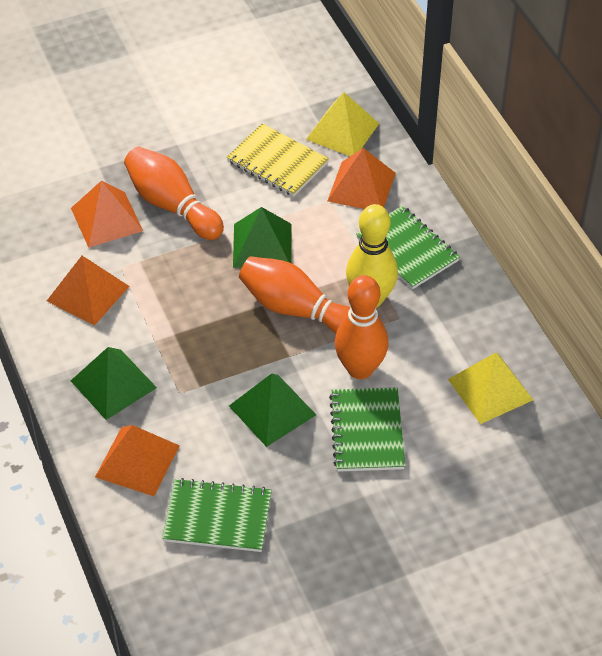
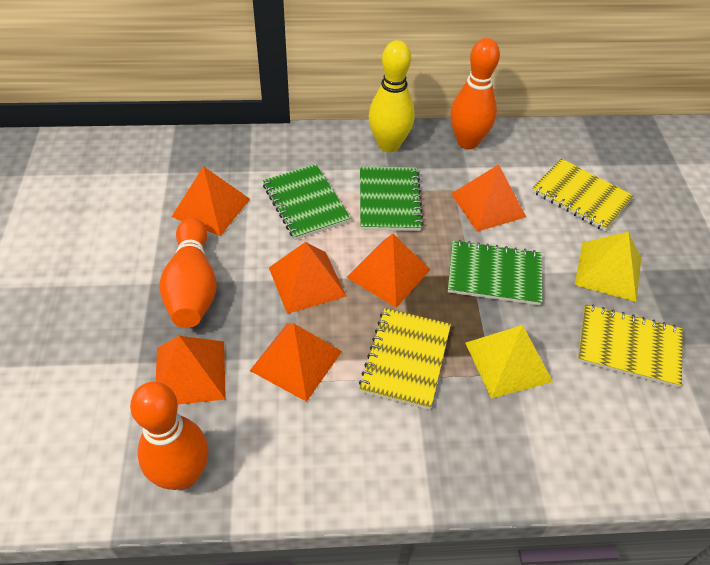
green pyramid: 3 -> 0
orange pyramid: 4 -> 6
yellow notebook: 1 -> 3

